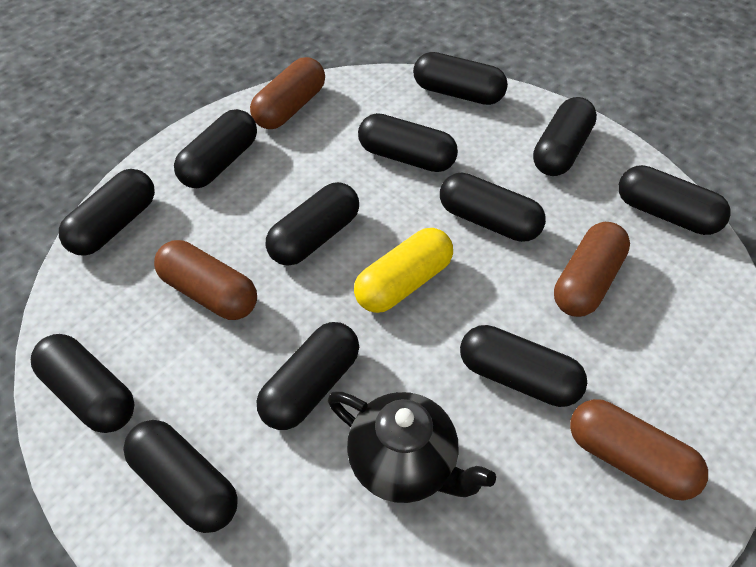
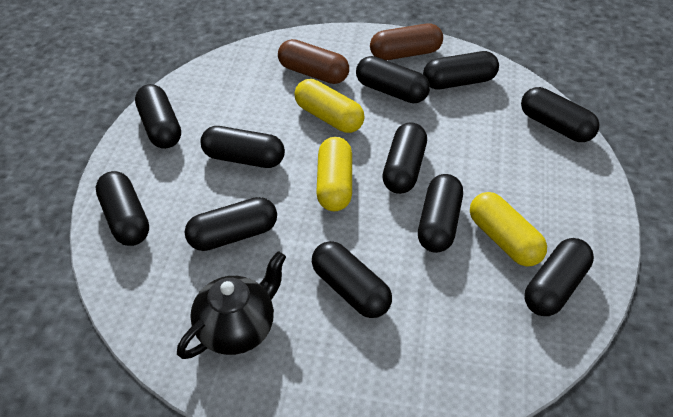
black capsule: 12 -> 11
brown capsule: 4 -> 2
yellow capsule: 1 -> 3

